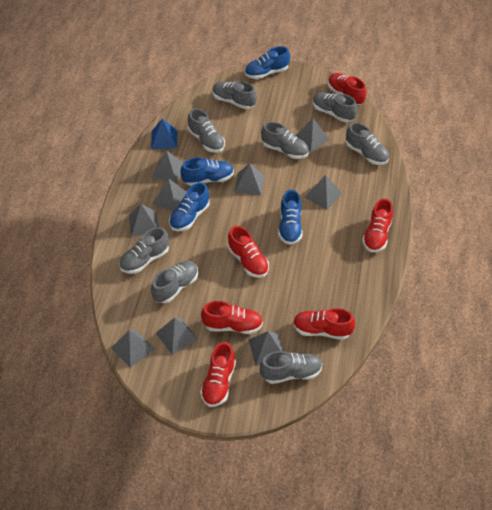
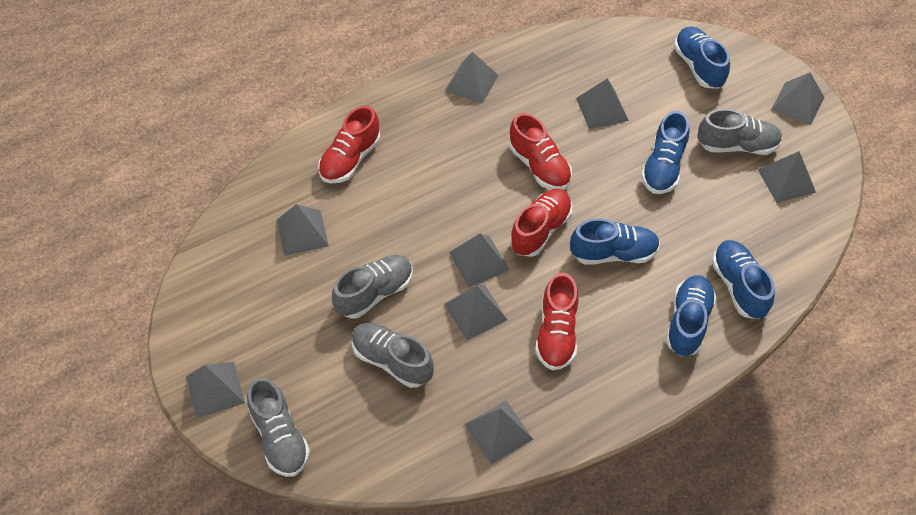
blue pyramid: 1 -> 0
blue shoe: 4 -> 5
grey shoe: 8 -> 4
red shoe: 6 -> 4

